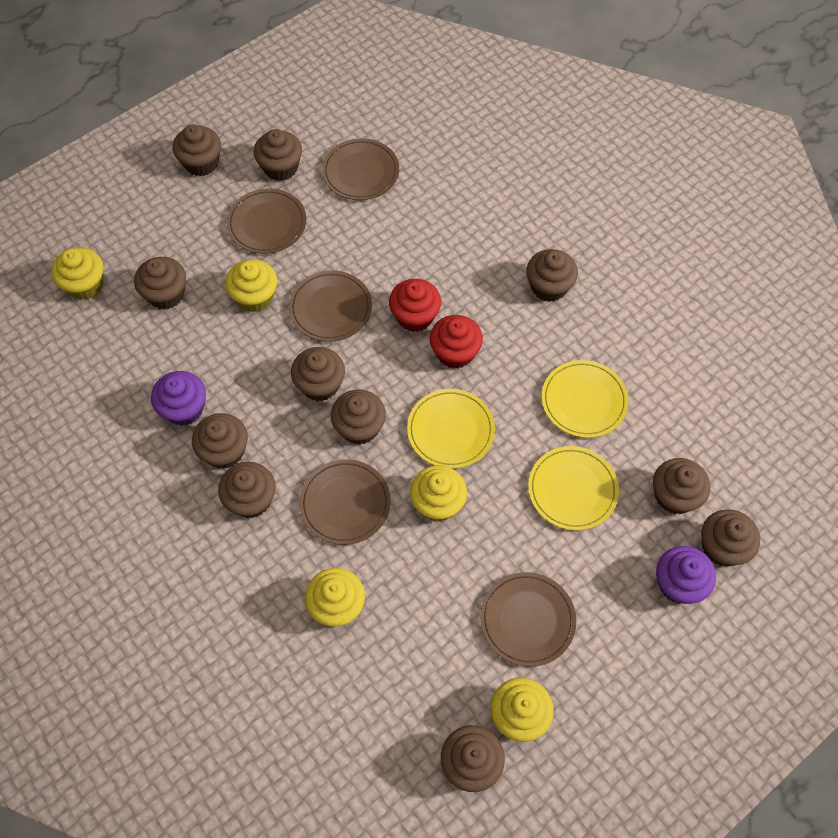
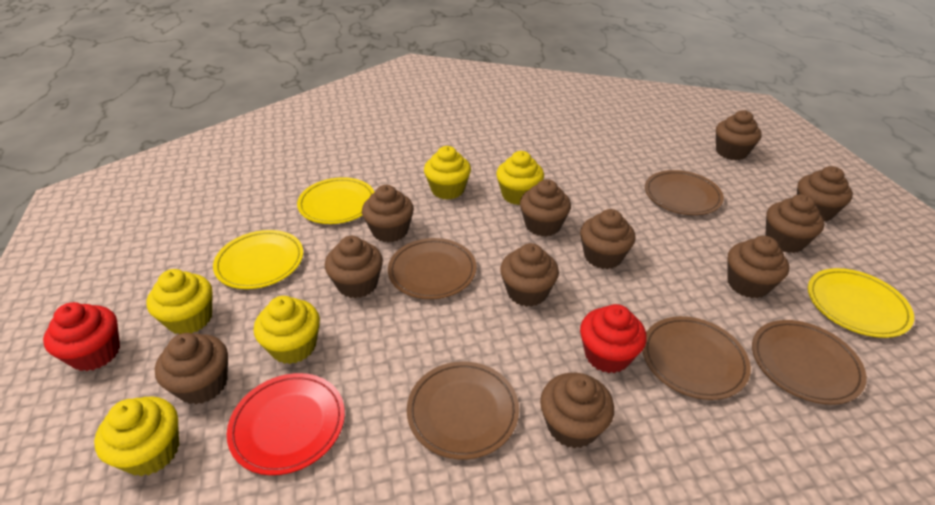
purple cupcake: 2 -> 0
red plate: 0 -> 1

